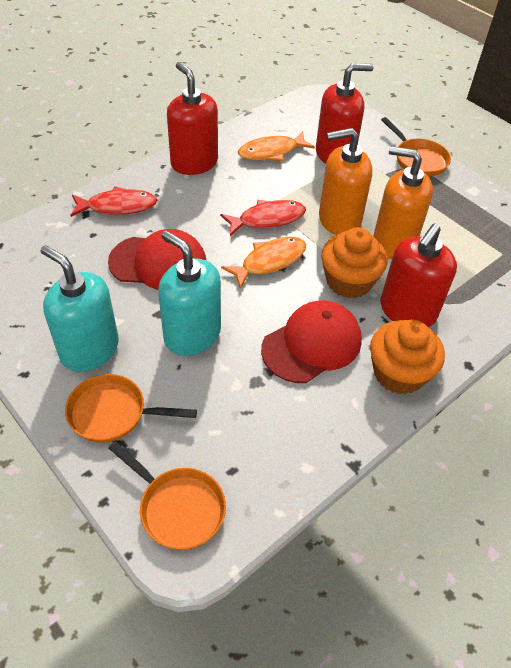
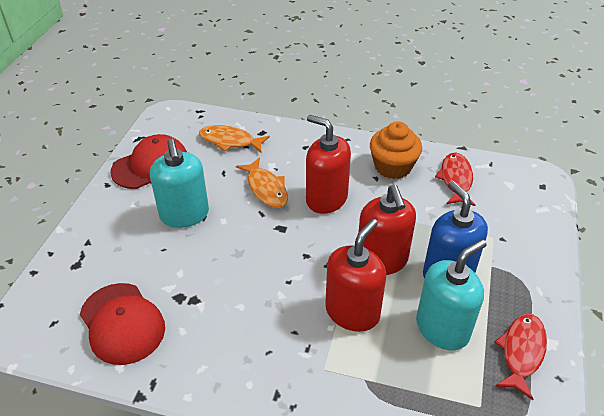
blue soap dispenser: 0 -> 1
orange cupcake: 2 -> 1
orange pan: 3 -> 0
orange soap dispenser: 2 -> 0

